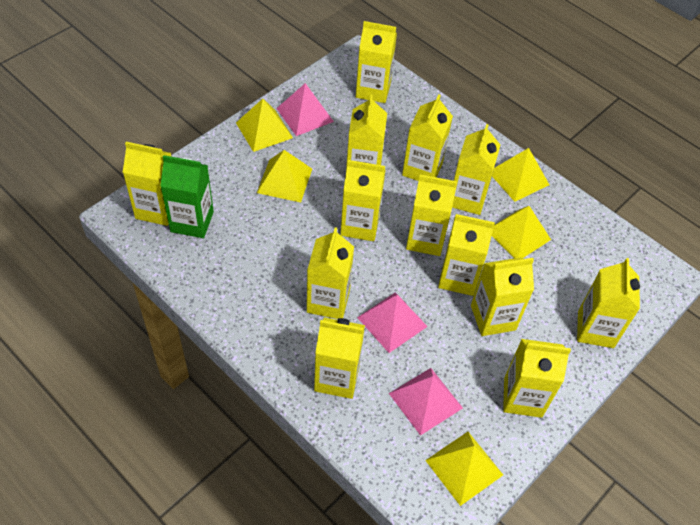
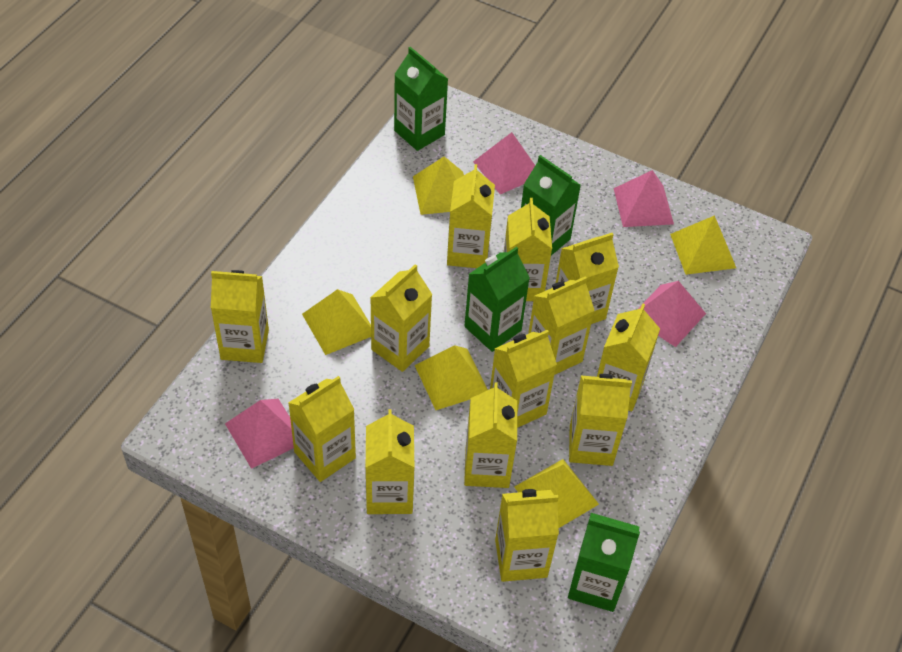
green carton: 1 -> 4
pink pyramid: 3 -> 4

